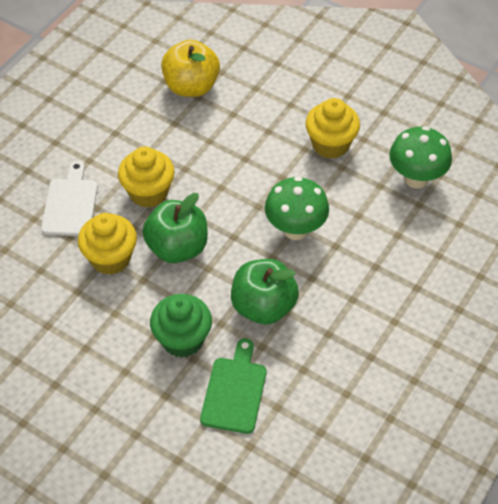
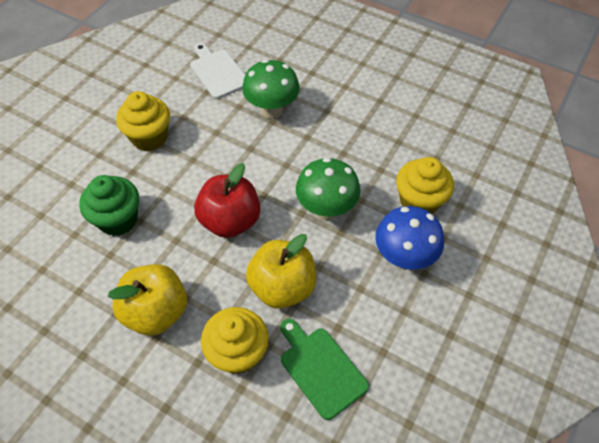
blue mushroom: 0 -> 1
green apple: 2 -> 0
red apple: 0 -> 1
yellow apple: 1 -> 2

